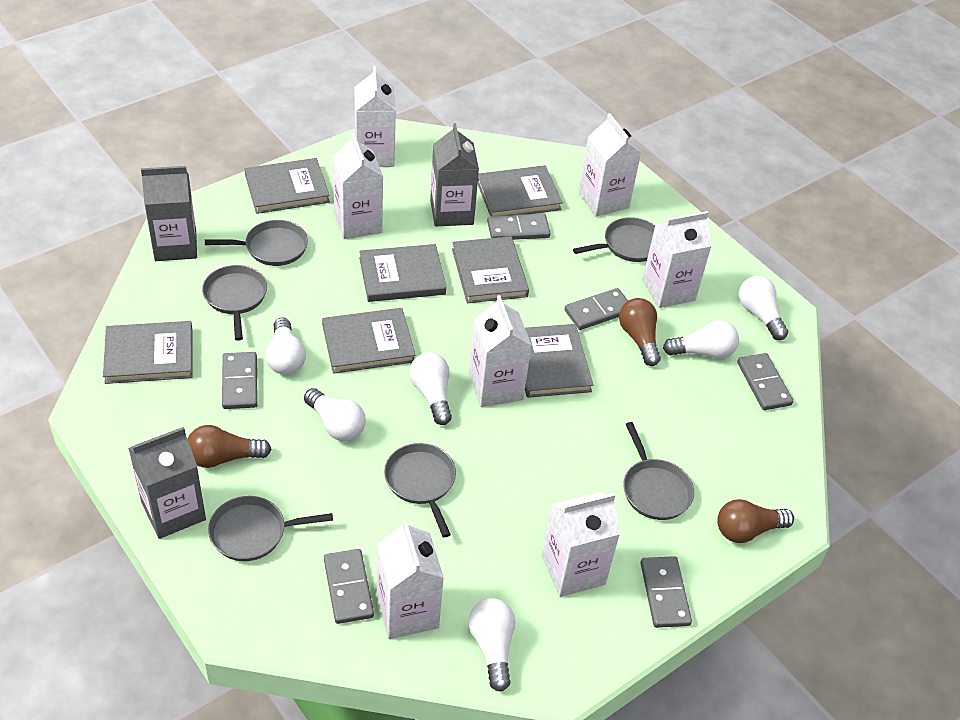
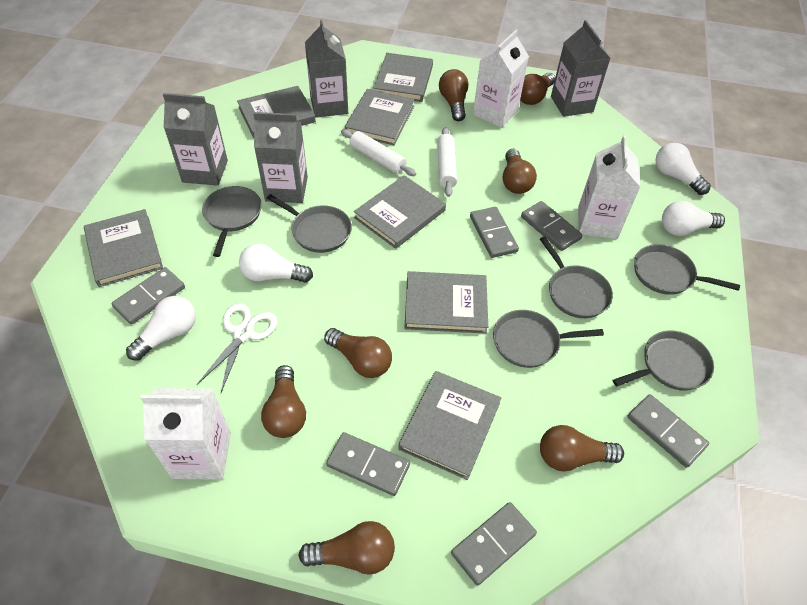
brown light bulb: 3 -> 7
grey carton: 3 -> 4
white carton: 7 -> 3
white light bulb: 6 -> 4
white rolling pin: 0 -> 2
white scissors: 0 -> 1

